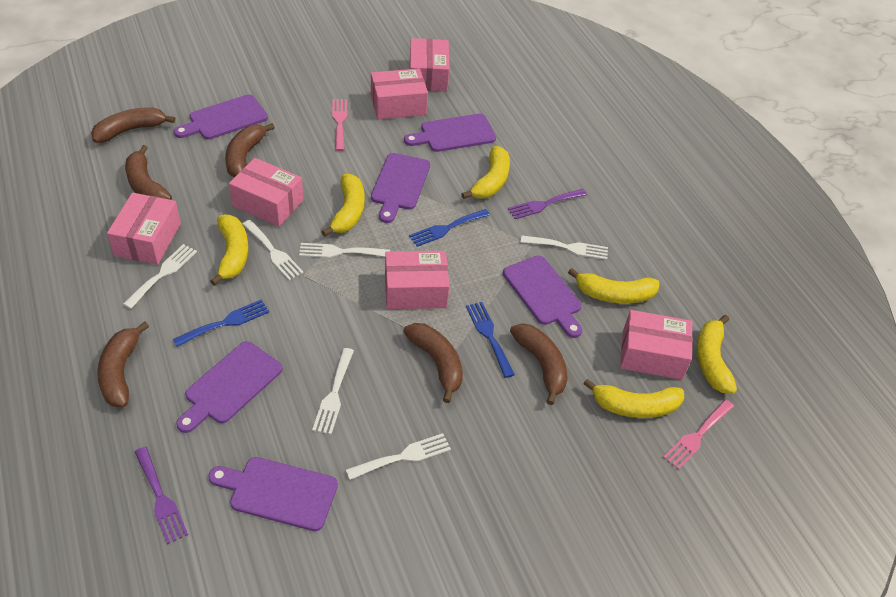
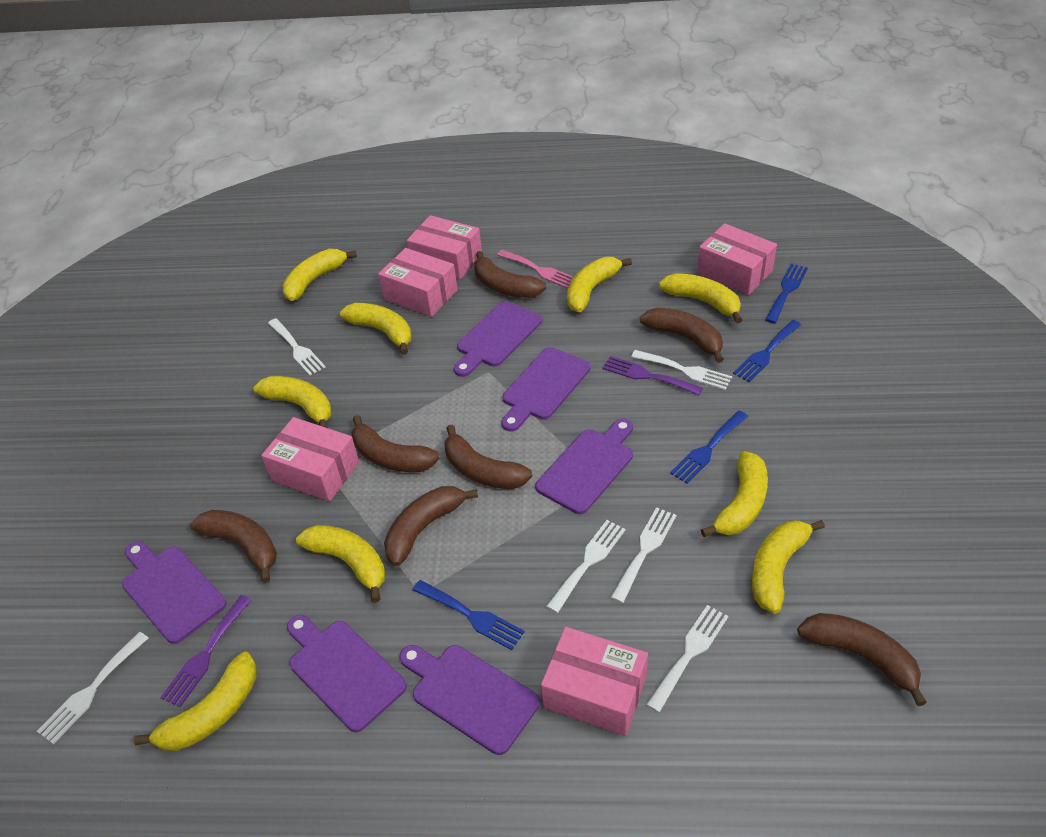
blue fork: 3 -> 4
brown banana: 6 -> 7
pink box: 6 -> 5
pink fork: 2 -> 1
yellow banana: 6 -> 9

